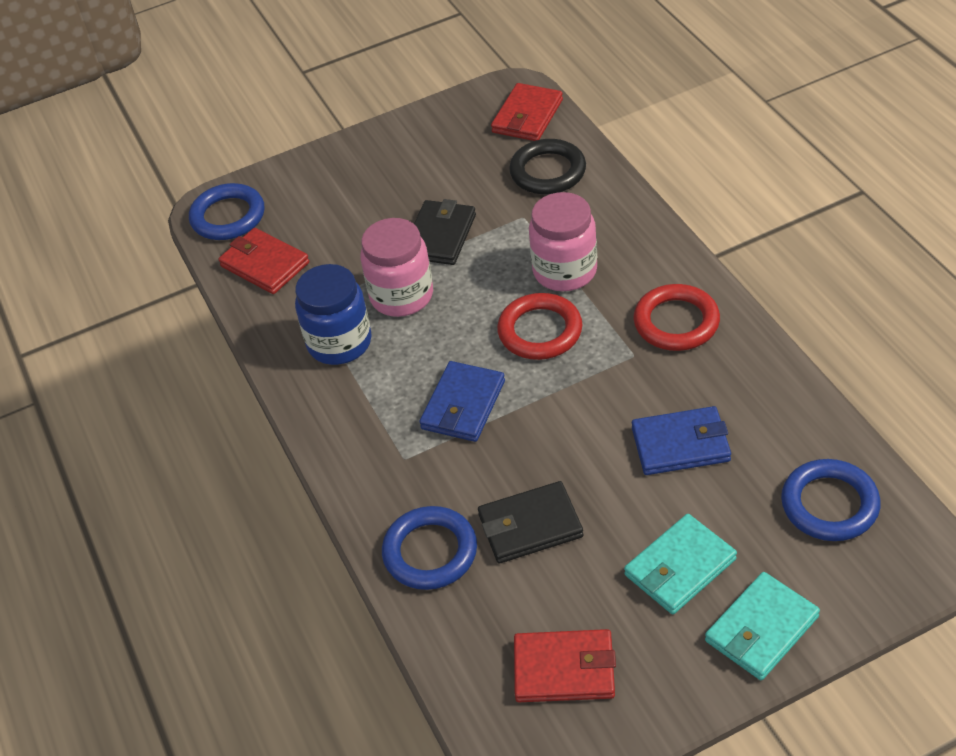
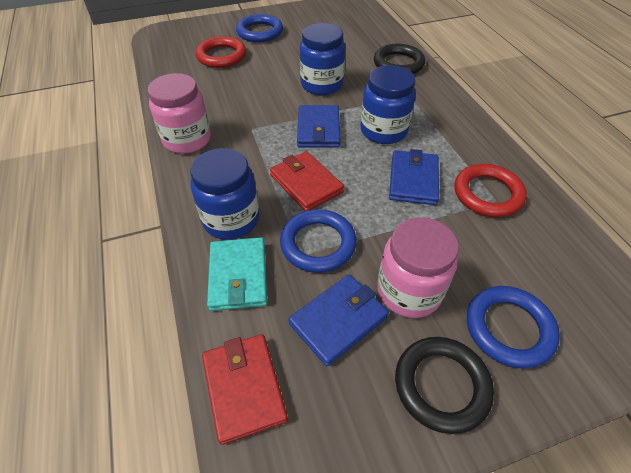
black ring: 1 -> 2
black wallet: 2 -> 0
blue jar: 1 -> 3
blue wallet: 2 -> 3
red wallet: 3 -> 2
turquoise wallet: 2 -> 1

